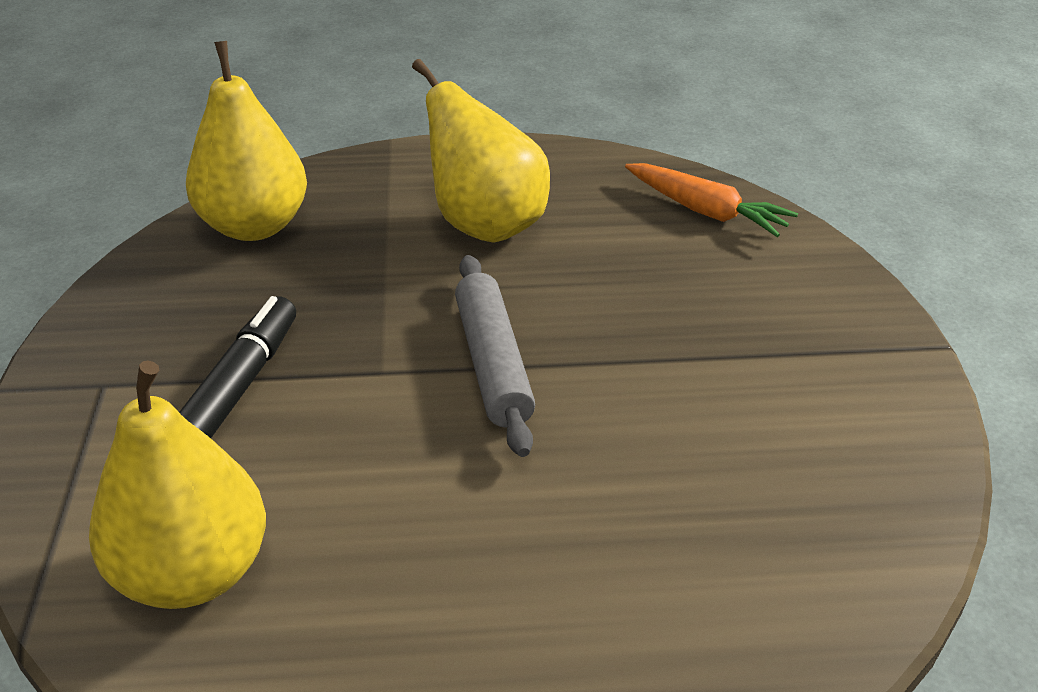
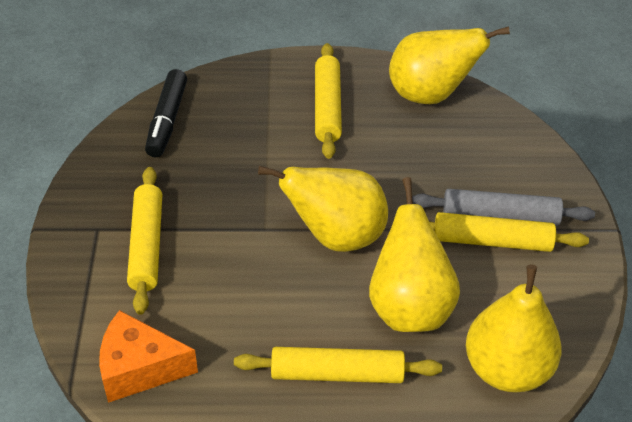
orange carrot: 1 -> 0
orange cheese: 0 -> 1
yellow pear: 3 -> 4
yellow rolling pin: 0 -> 4

